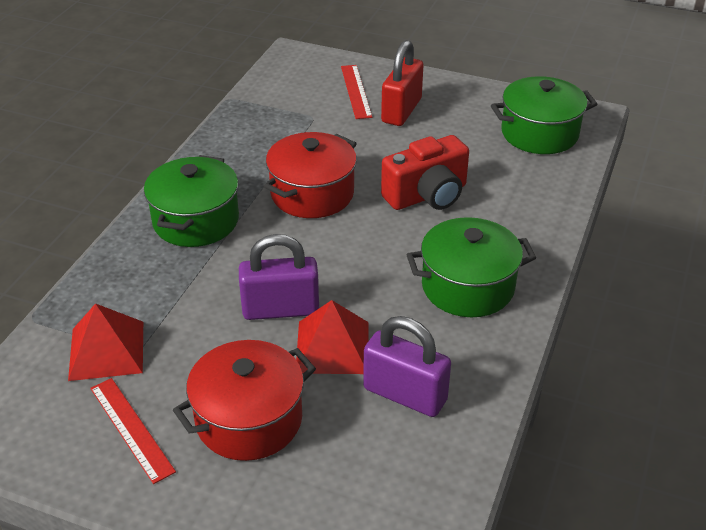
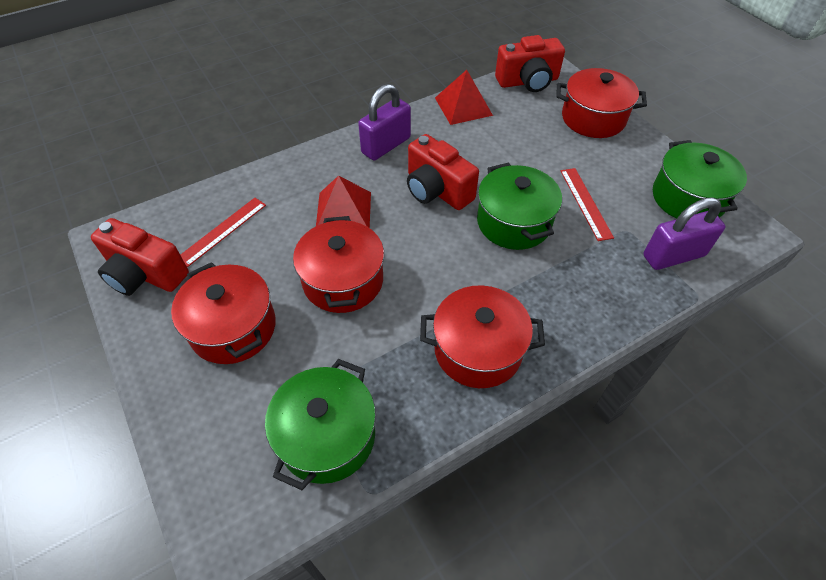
red camera: 1 -> 3
red padlock: 1 -> 0
red pot: 2 -> 4

